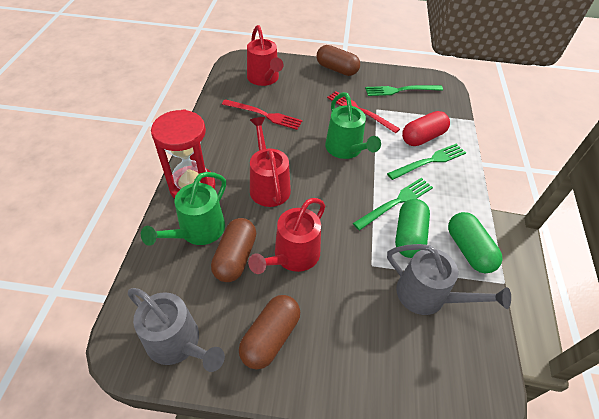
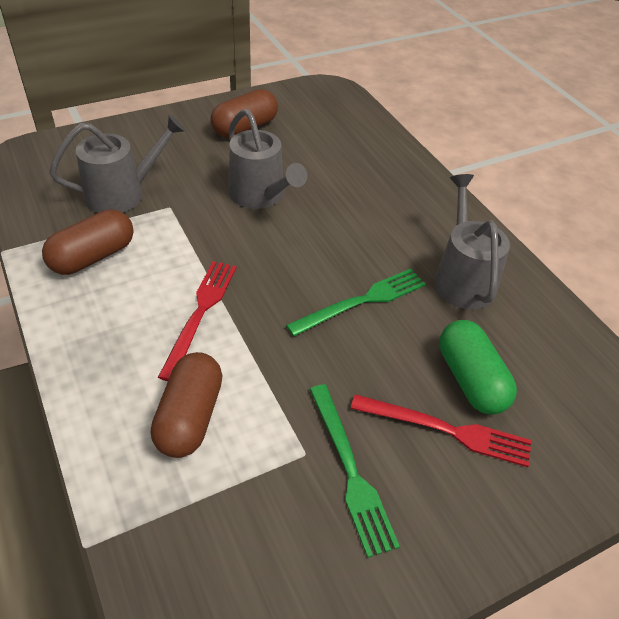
green capsule: 2 -> 1
green fork: 3 -> 2
green watering can: 2 -> 0
grey watering can: 2 -> 3
red capsule: 1 -> 0
red hourglass: 1 -> 0
red watering can: 3 -> 0

